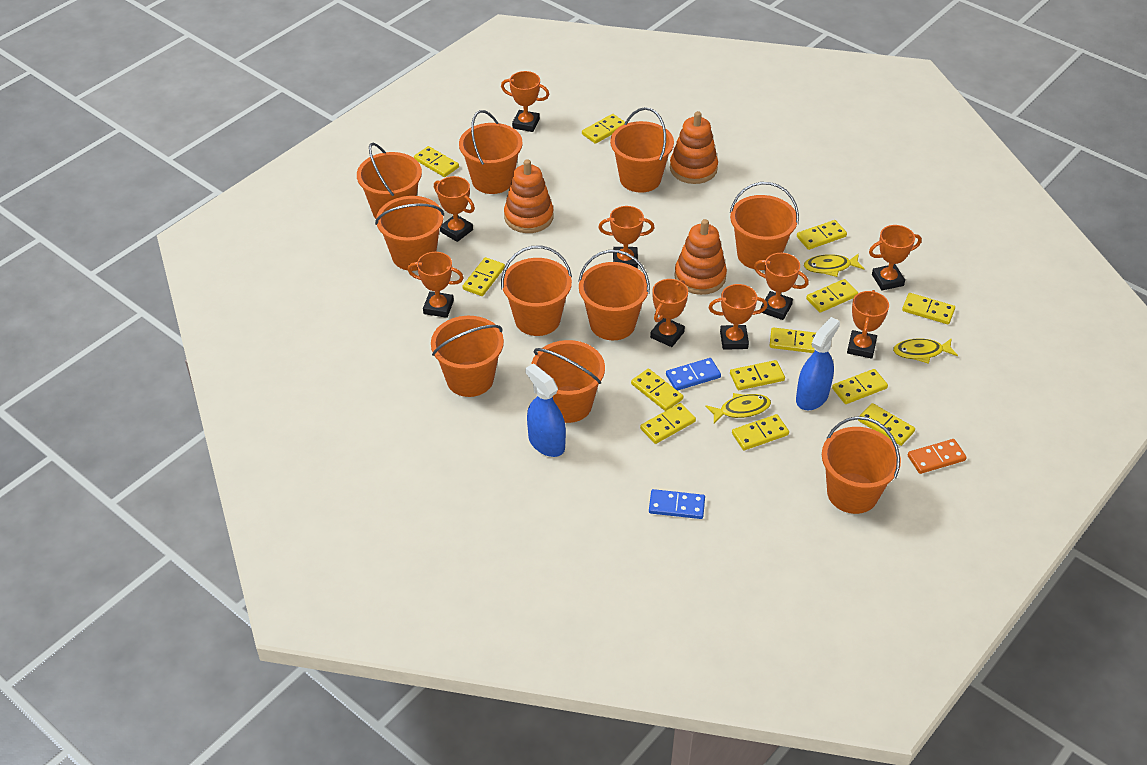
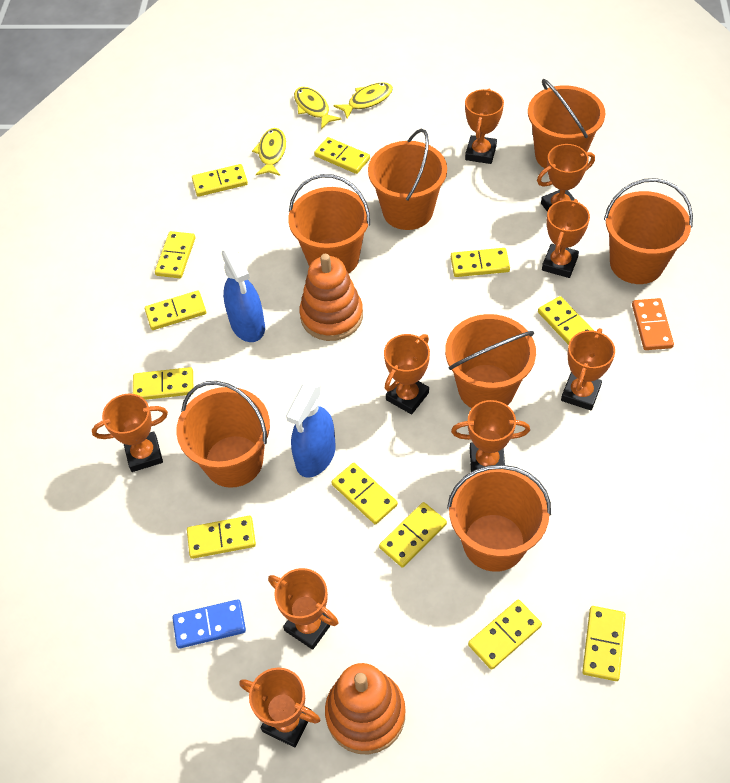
blue domino: 2 -> 1
orange bucket: 10 -> 7
orange stacking toy: 3 -> 2
yellow domino: 13 -> 12

